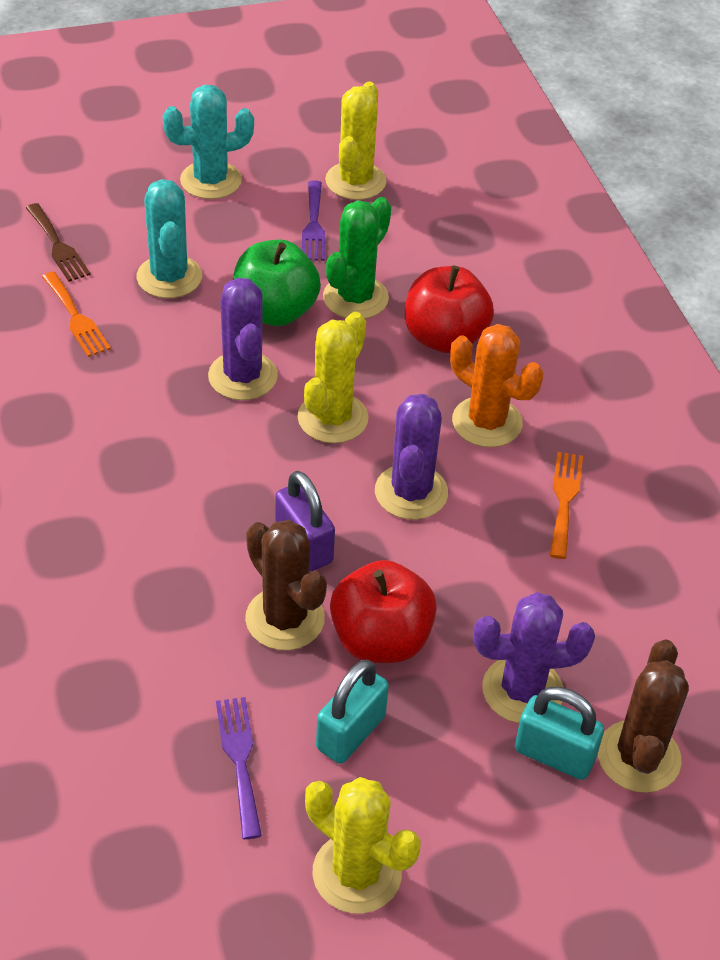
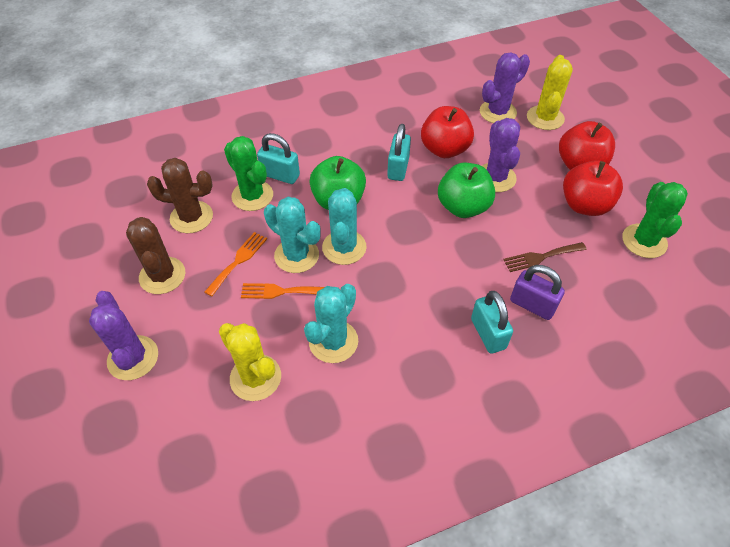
green apple: 1 -> 2
green cactus: 1 -> 2
orange cactus: 1 -> 0
purple fork: 2 -> 0
red apple: 2 -> 3
turquoise cactus: 2 -> 3
turquoise padlock: 2 -> 3
yellow cactus: 3 -> 2

